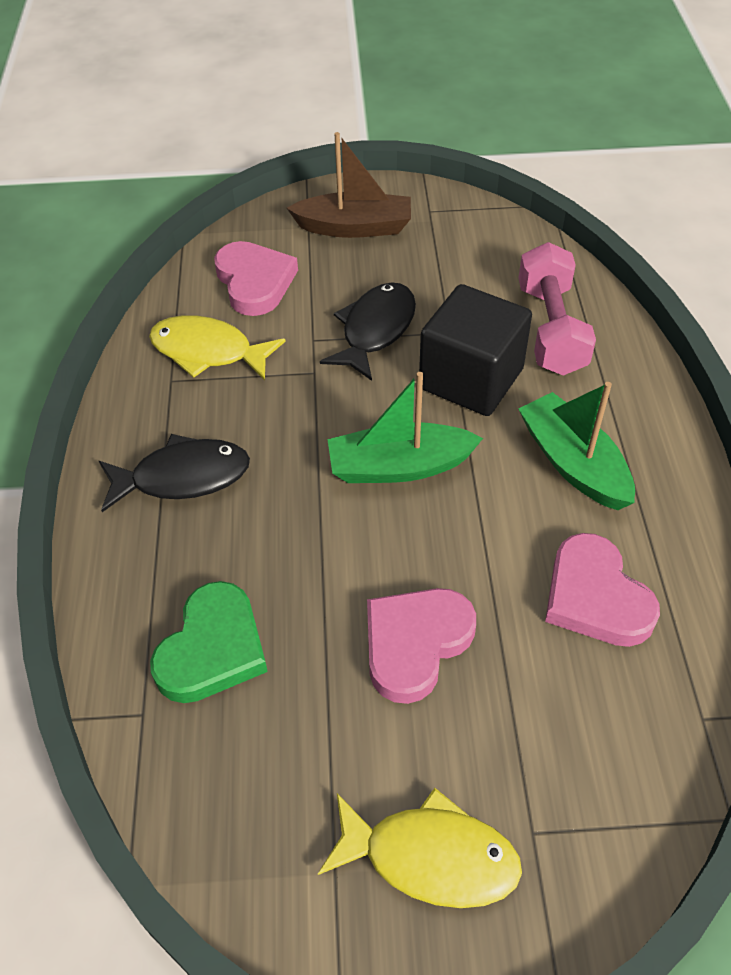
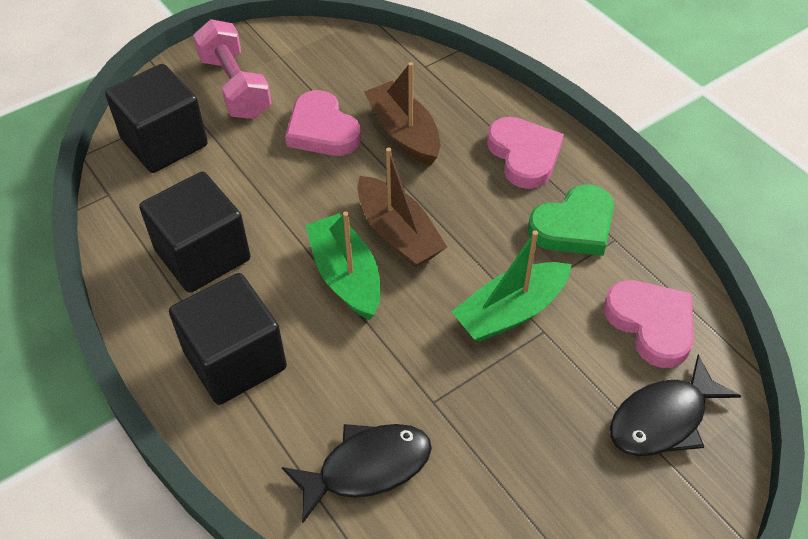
black cube: 1 -> 3
brown boat: 1 -> 2
yellow fish: 2 -> 0

